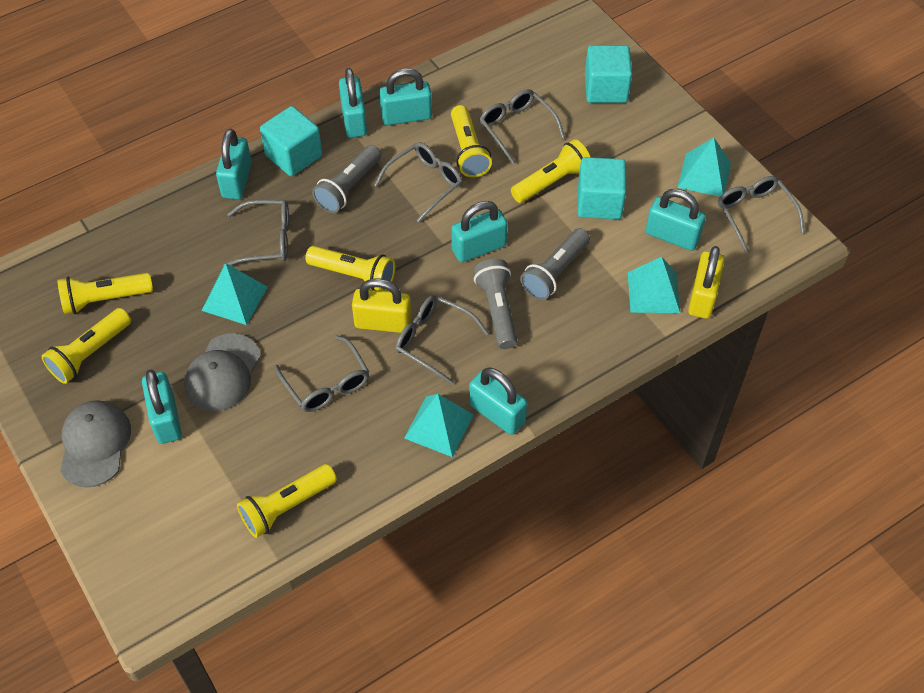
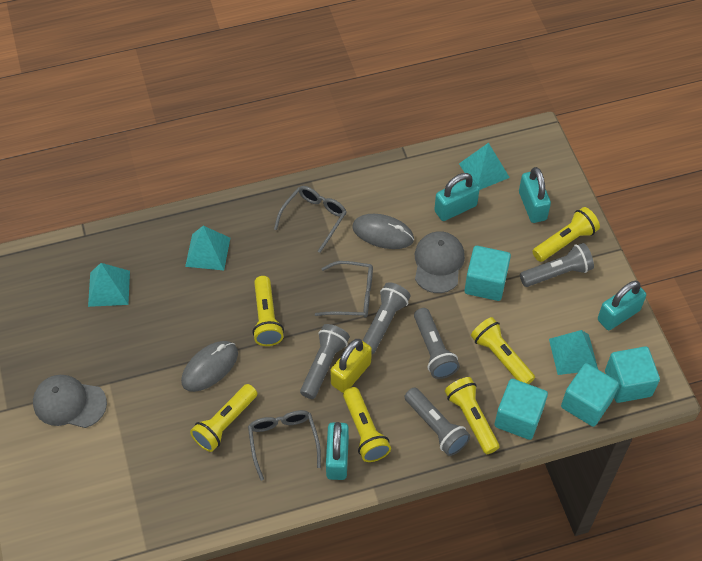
grey flashlight: 3 -> 5
grey glasses: 6 -> 3
grey mouse: 0 -> 2
turquoise cube: 3 -> 4
turquoise padlock: 7 -> 4
yellow padlock: 2 -> 1

